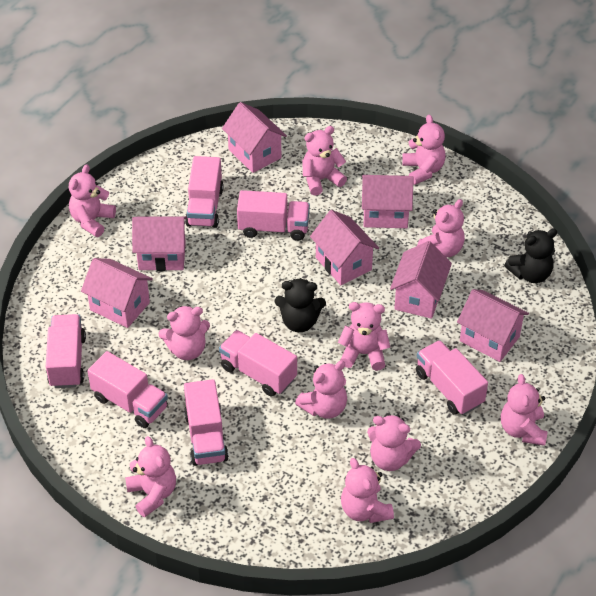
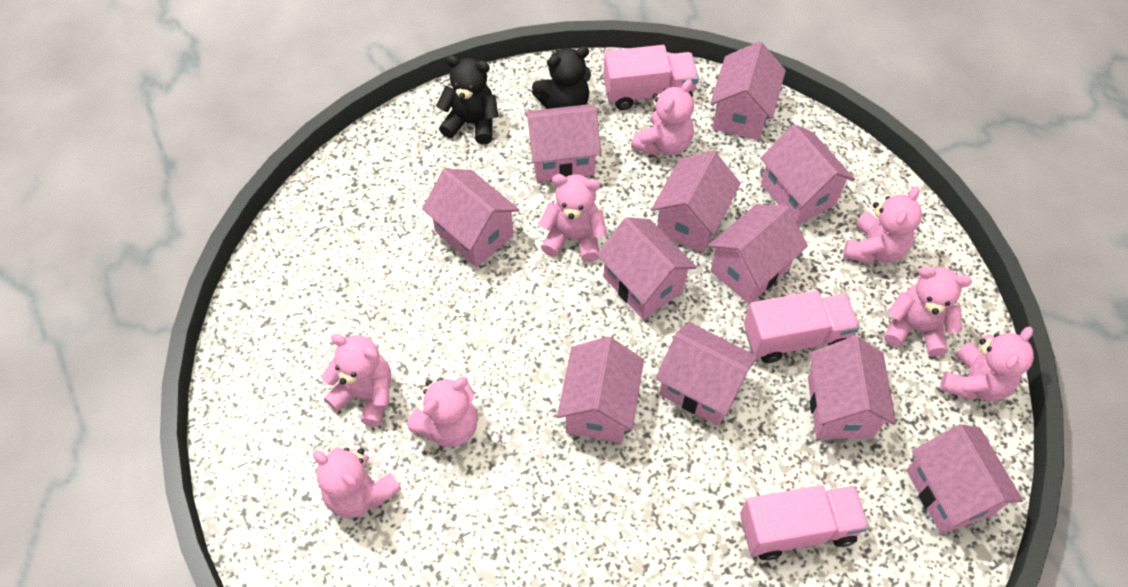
pink house: 7 -> 11
pink teddy bear: 11 -> 8
pink truck: 7 -> 3

